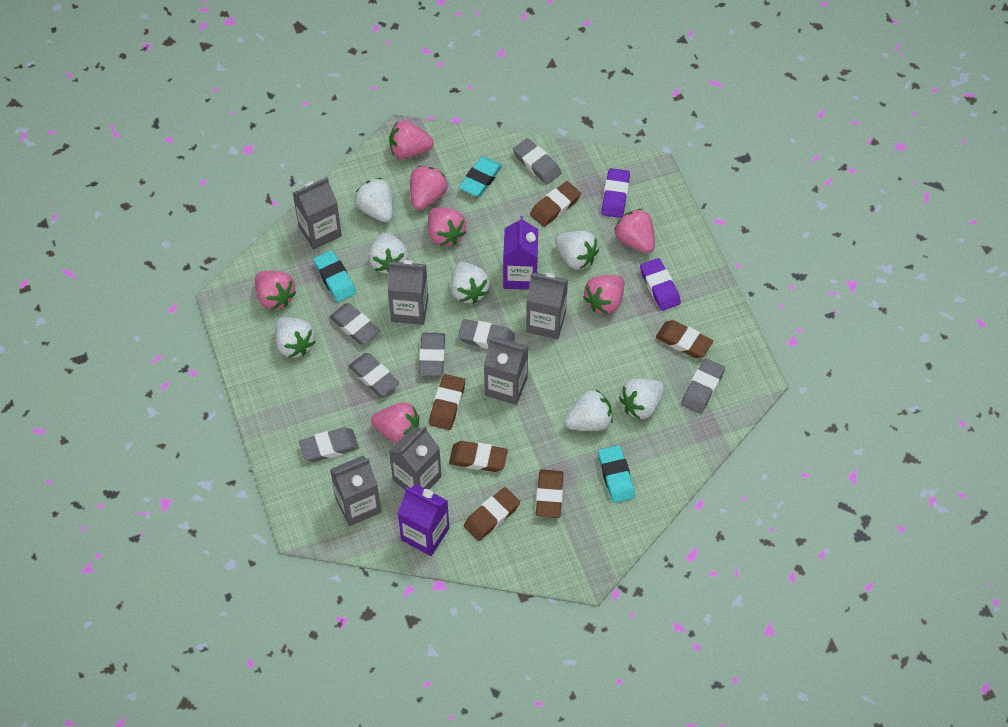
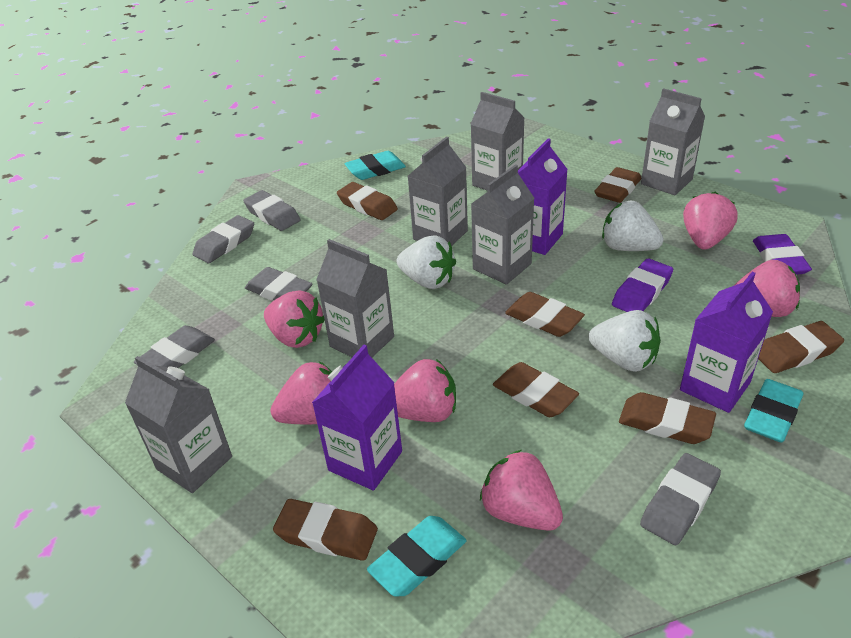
brown eraser: 6 -> 7
grey eraser: 7 -> 5
pink strawberry: 7 -> 6
purple carton: 2 -> 3
white strawberry: 7 -> 3

